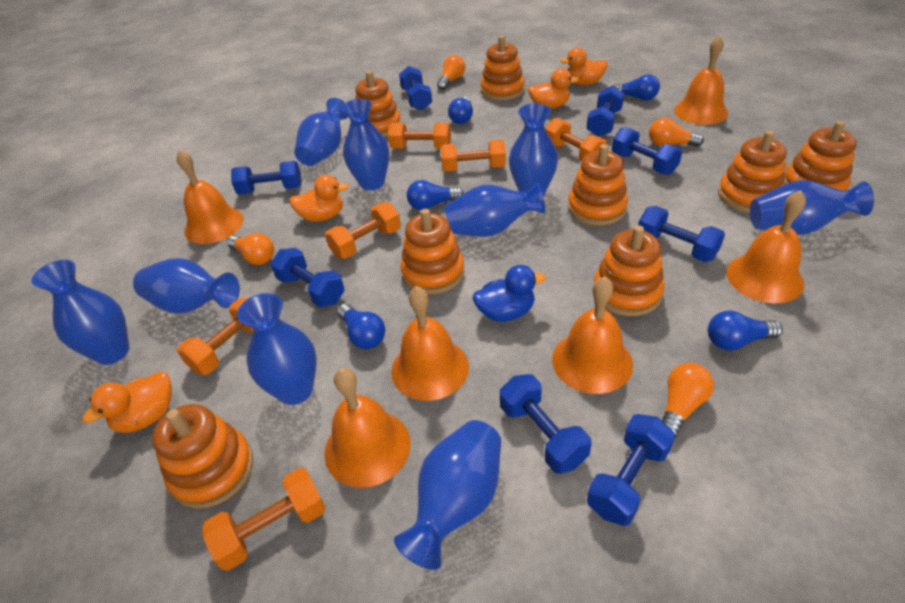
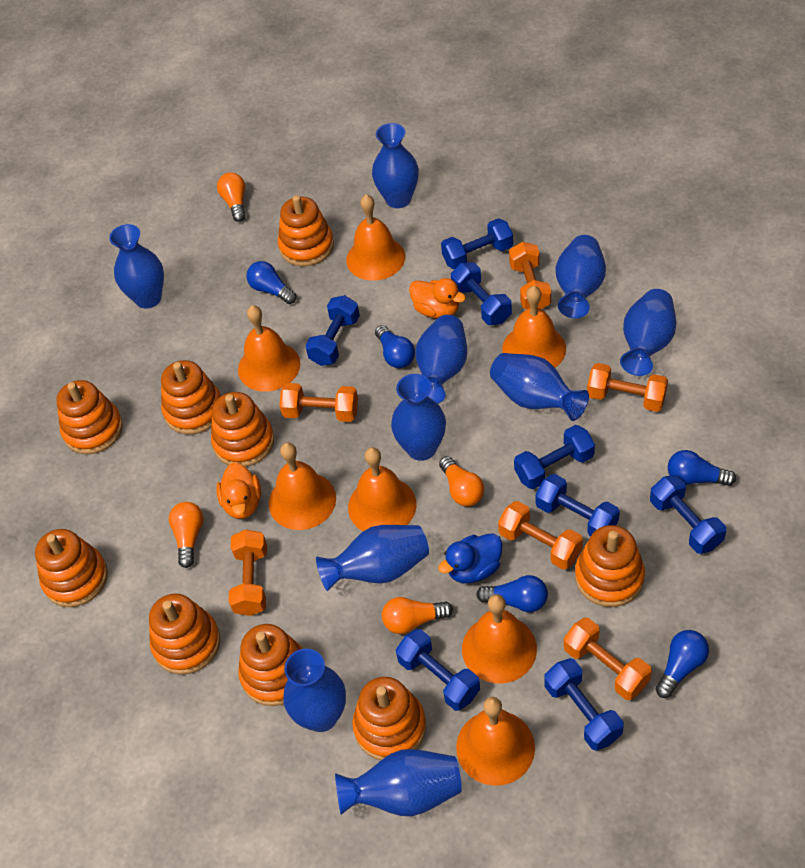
blue vase: 9 -> 10
orange bell: 6 -> 7
orange duck: 4 -> 2
orange stacking toy: 8 -> 9

